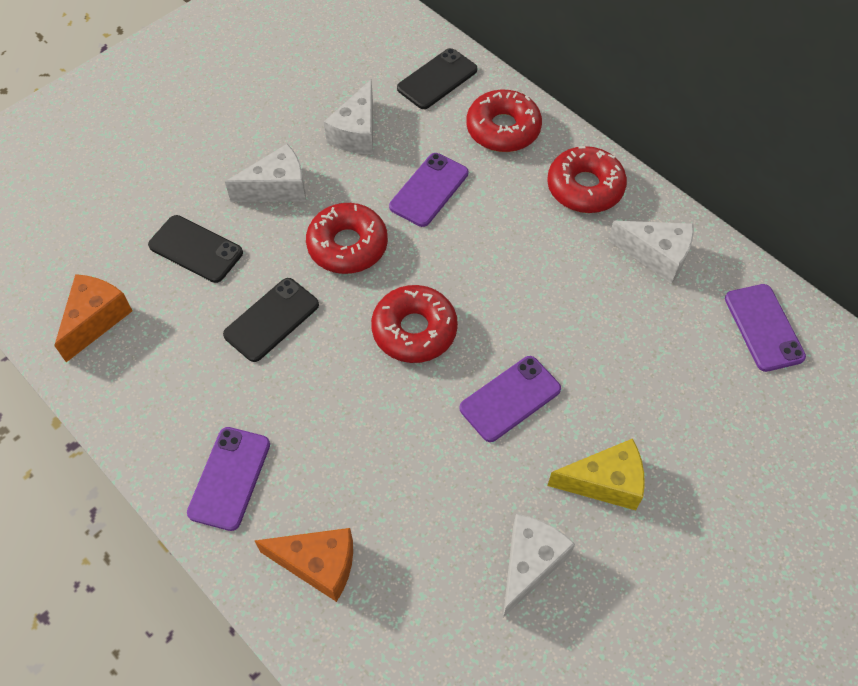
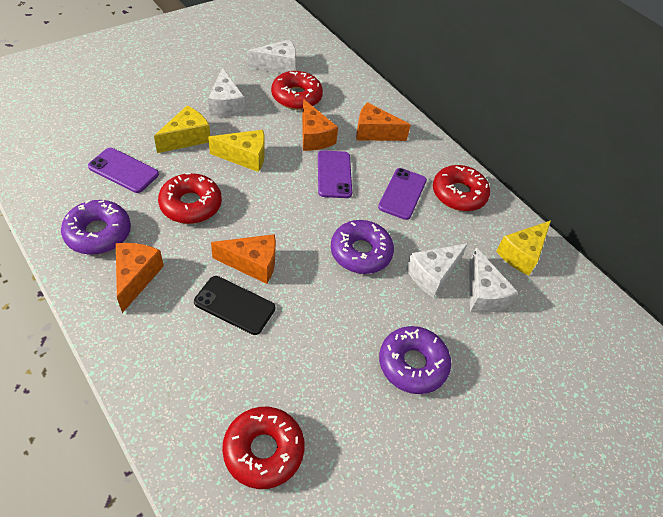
black phone: 3 -> 1
orange cheese: 2 -> 4
purple donut: 0 -> 3
purple phone: 4 -> 3
yellow cheese: 1 -> 3

